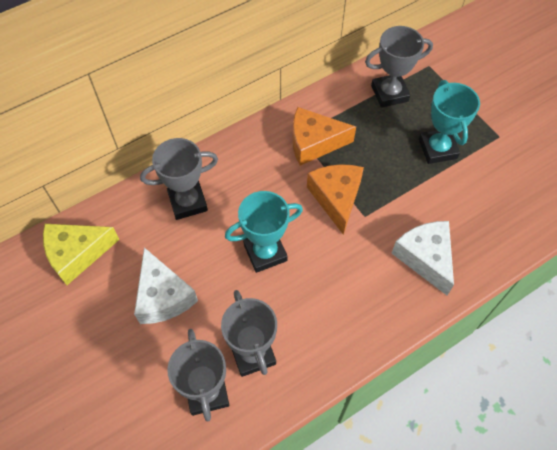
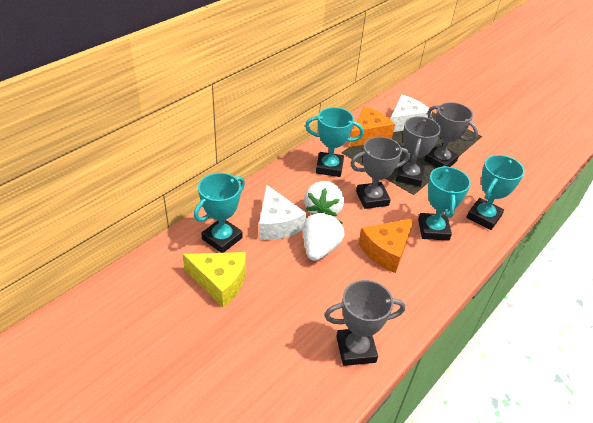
turquoise trophy: 2 -> 4
white strawberry: 0 -> 2

